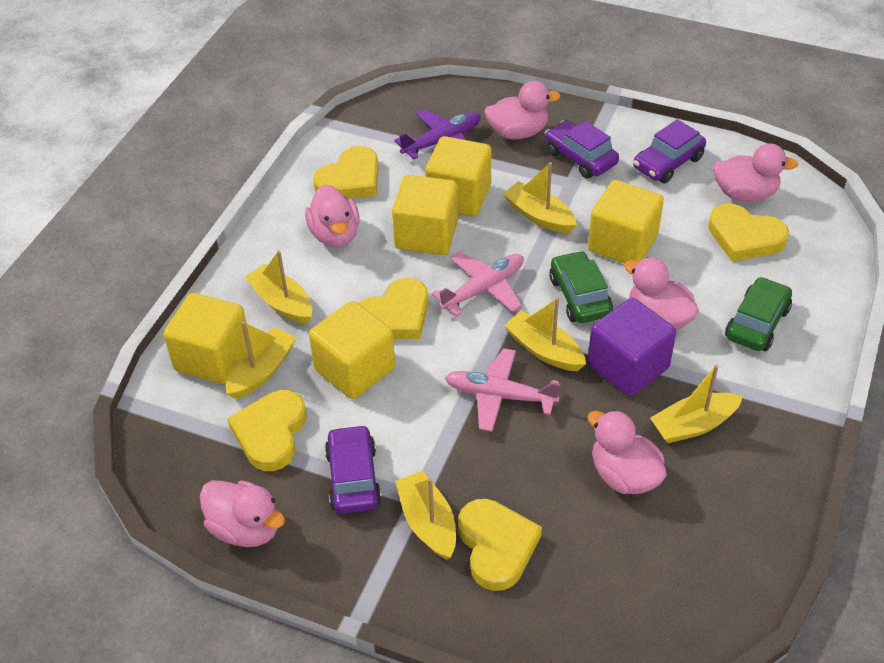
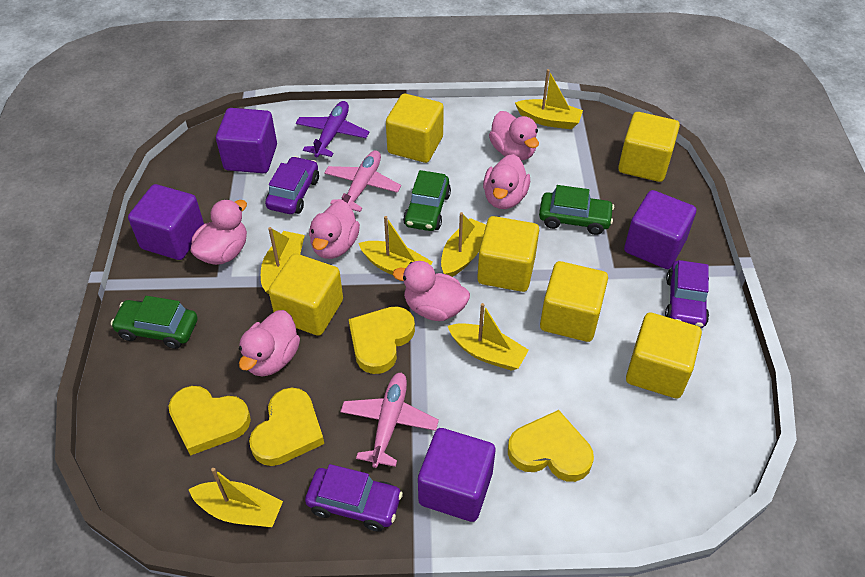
green car: 2 -> 3
purple cube: 1 -> 4
yellow cube: 5 -> 6
yellow heart: 5 -> 4

